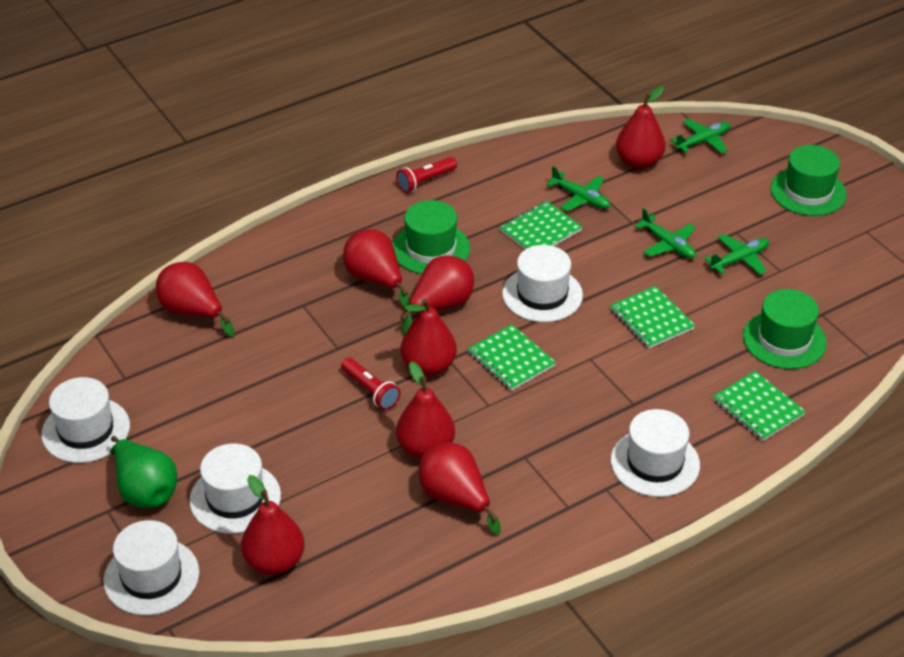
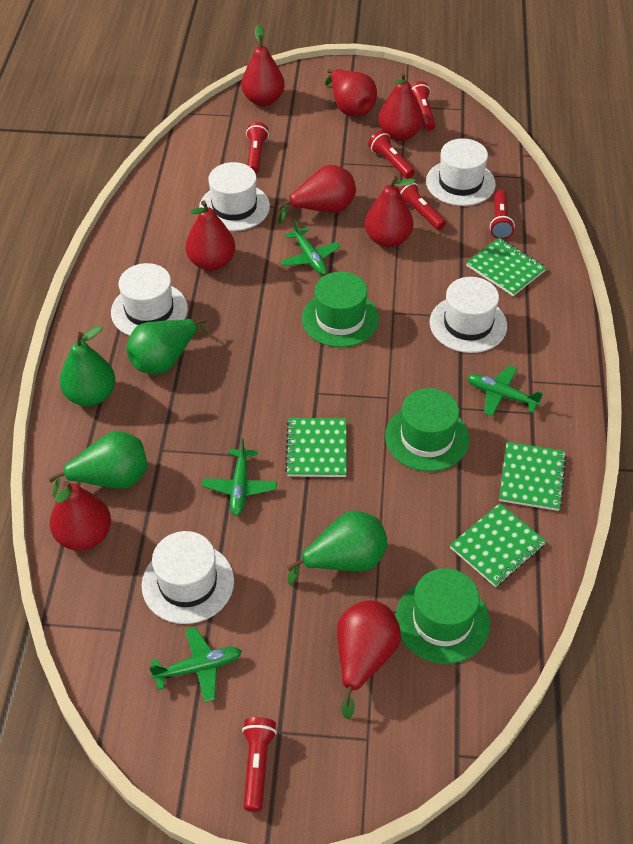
green pear: 1 -> 4
red flashlight: 2 -> 6

